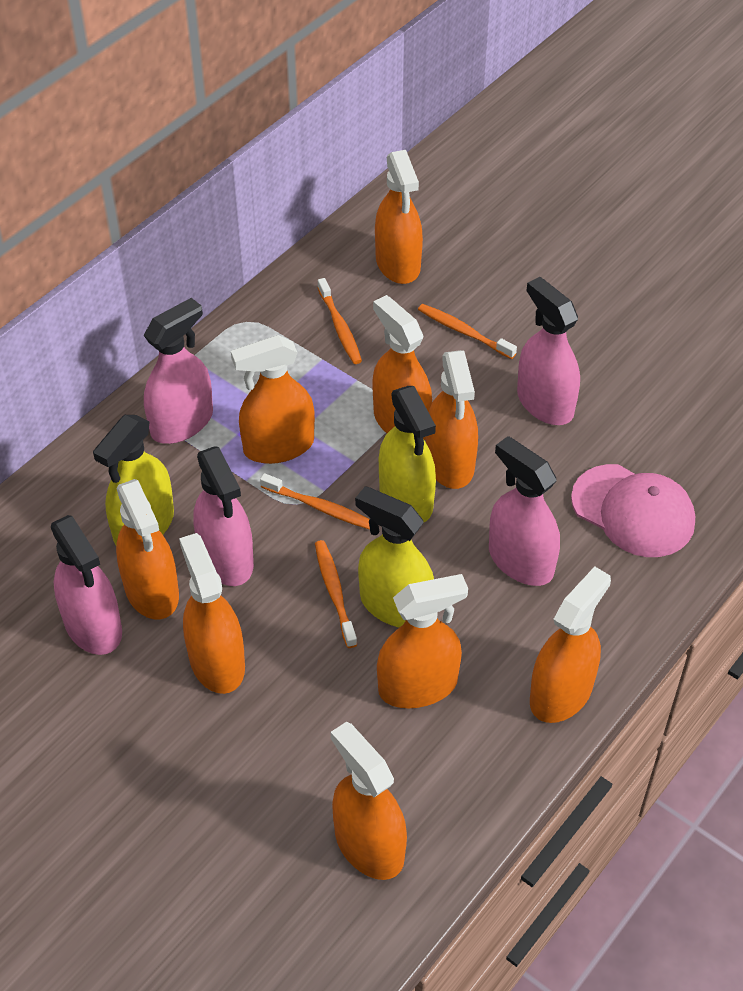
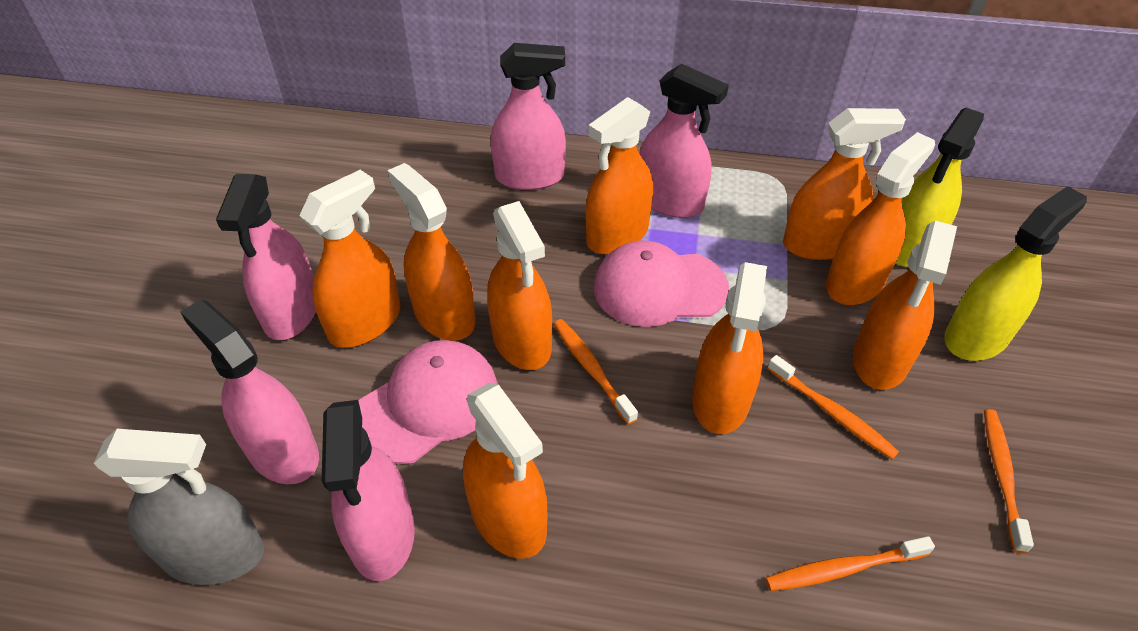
grey spray bottle: 0 -> 1
pink cap: 1 -> 2
yellow spray bottle: 3 -> 2

